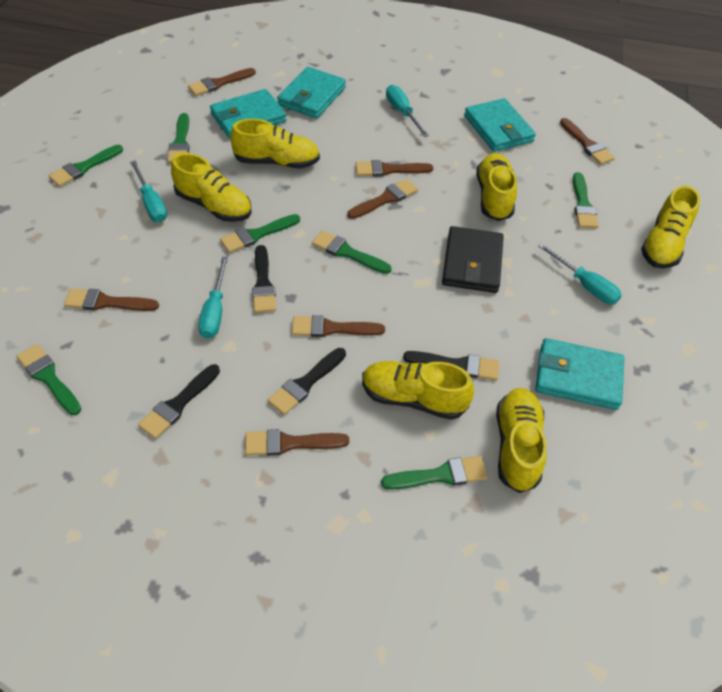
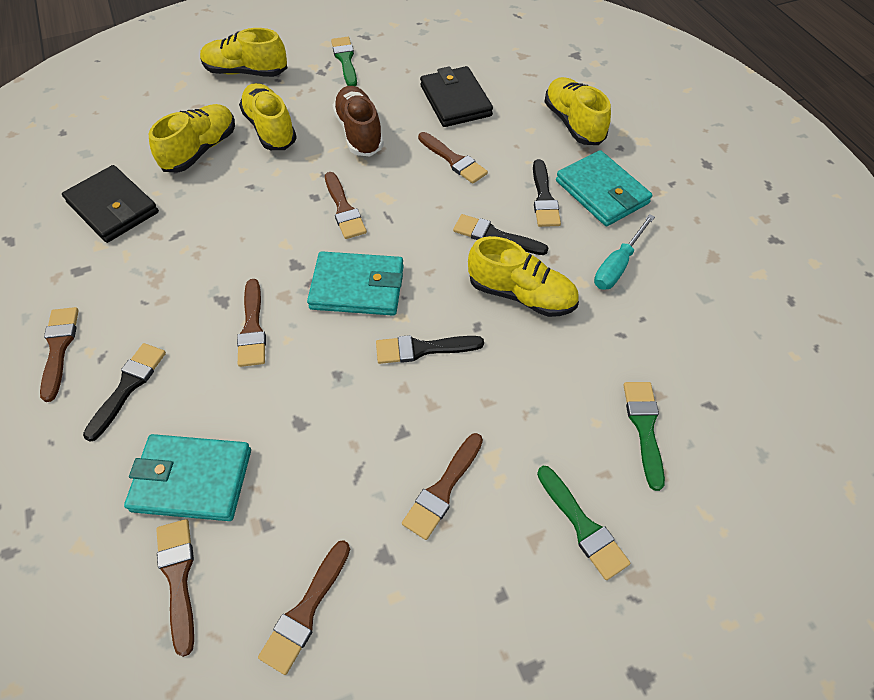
black wallet: 1 -> 2
brown shoe: 0 -> 1
green brush: 7 -> 3
turquoise screwdriver: 4 -> 1
turquoise wallet: 4 -> 3
yellow shoe: 6 -> 5

